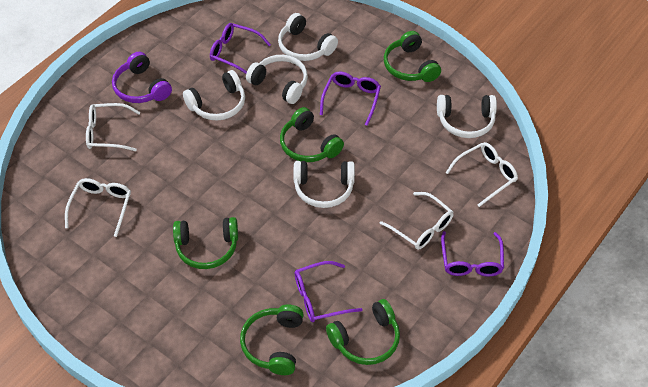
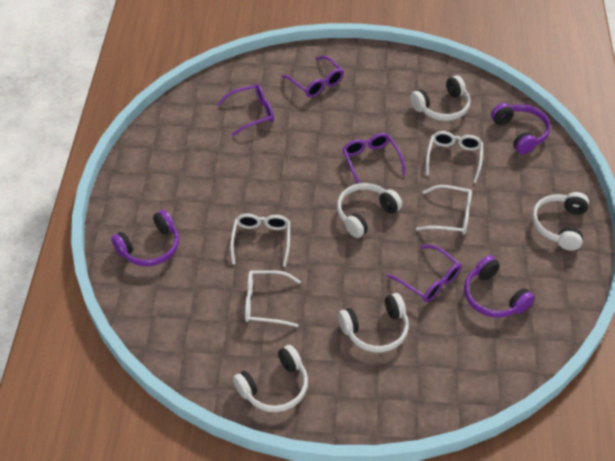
green headphones: 5 -> 0
purple headphones: 1 -> 3

